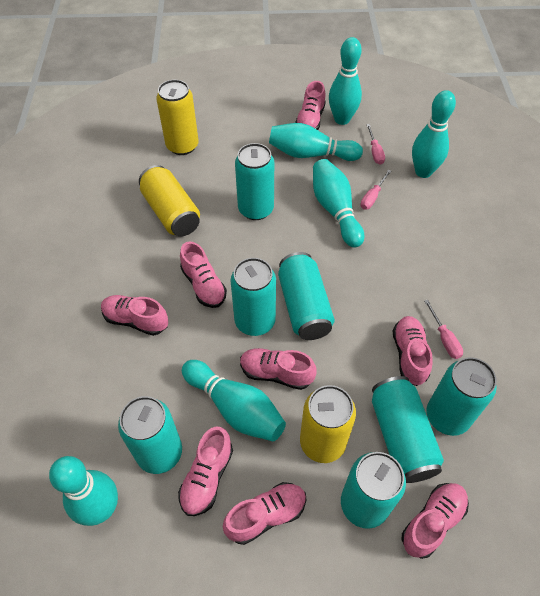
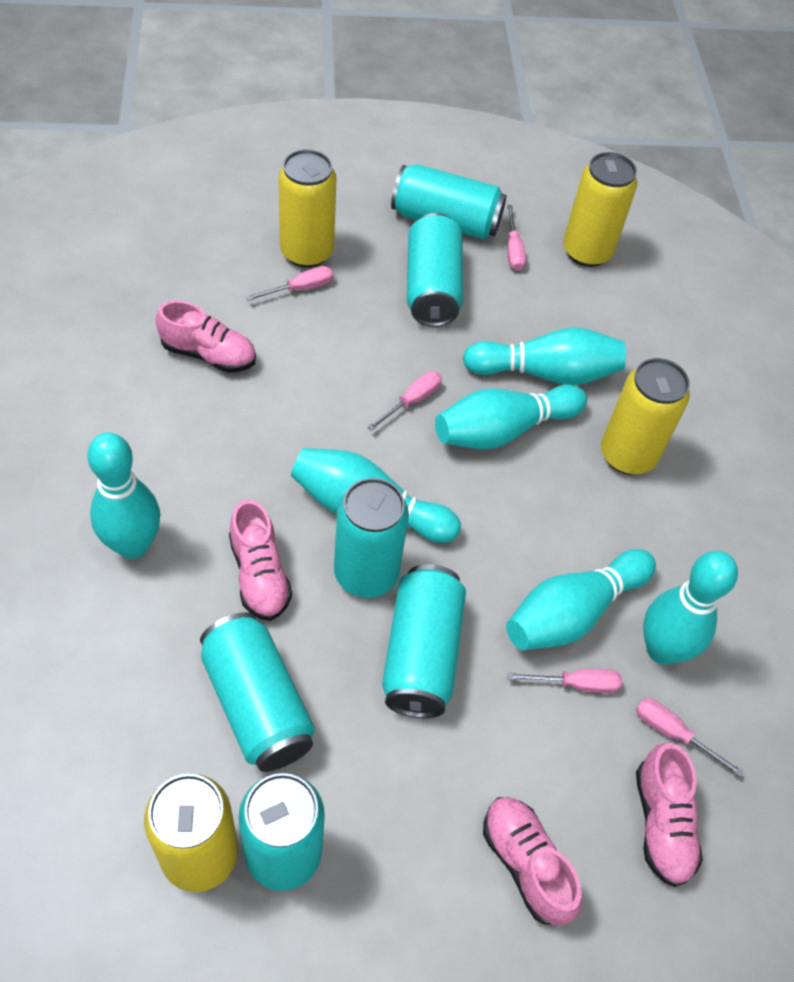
pink screwdriver: 3 -> 5
pink shoe: 8 -> 4
turquoise can: 7 -> 6
yellow can: 3 -> 4

